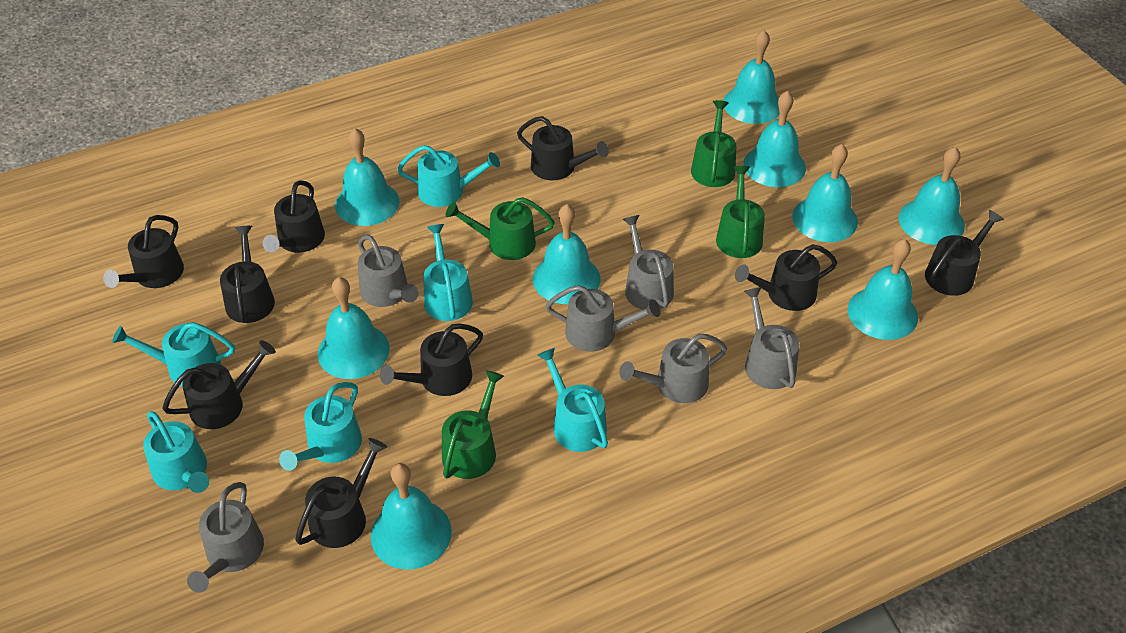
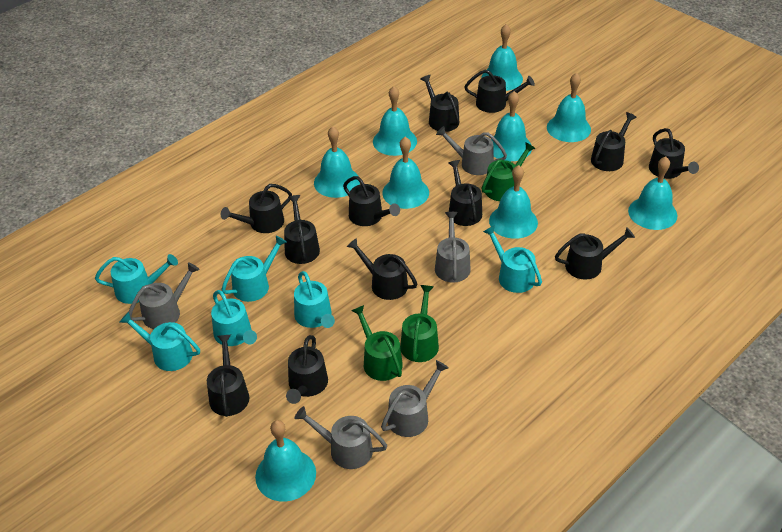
black watering can: 9 -> 12
green watering can: 4 -> 3
grey watering can: 6 -> 5

